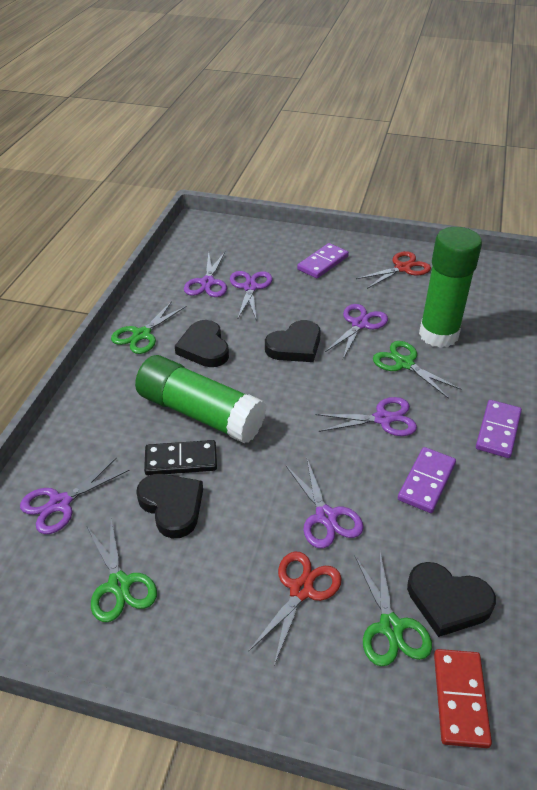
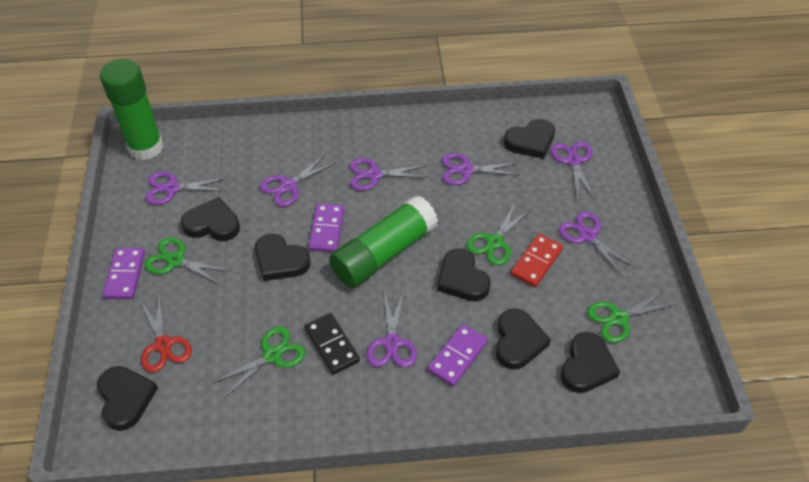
black heart: 4 -> 7
purple scissors: 6 -> 7
red scissors: 2 -> 1

